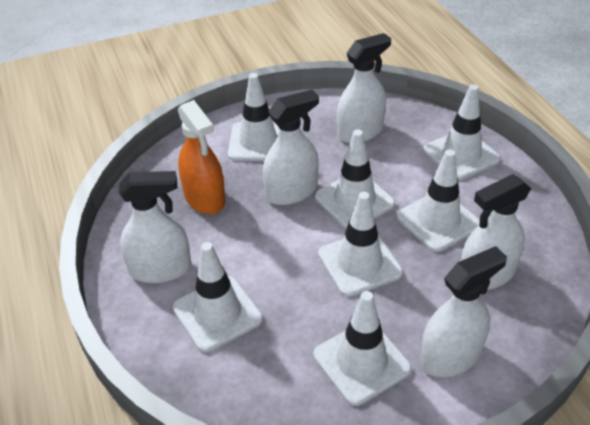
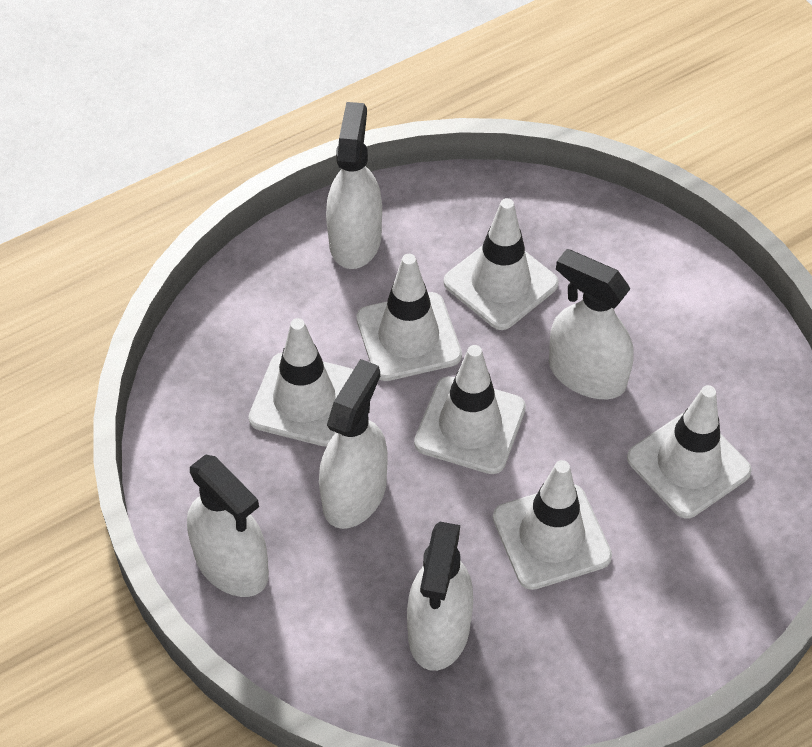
orange spray bottle: 1 -> 0
white traffic cone: 7 -> 6

